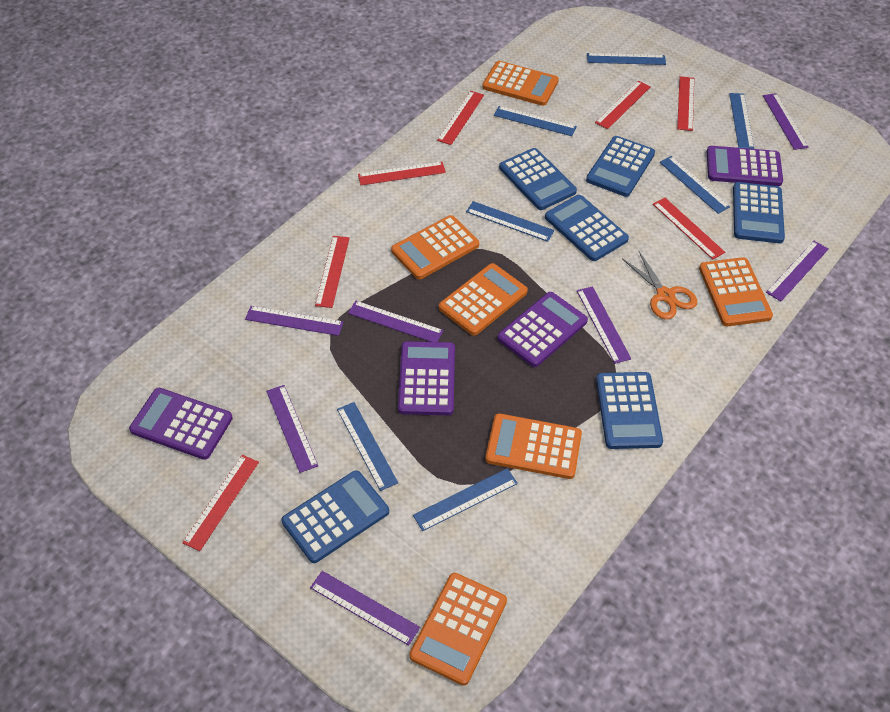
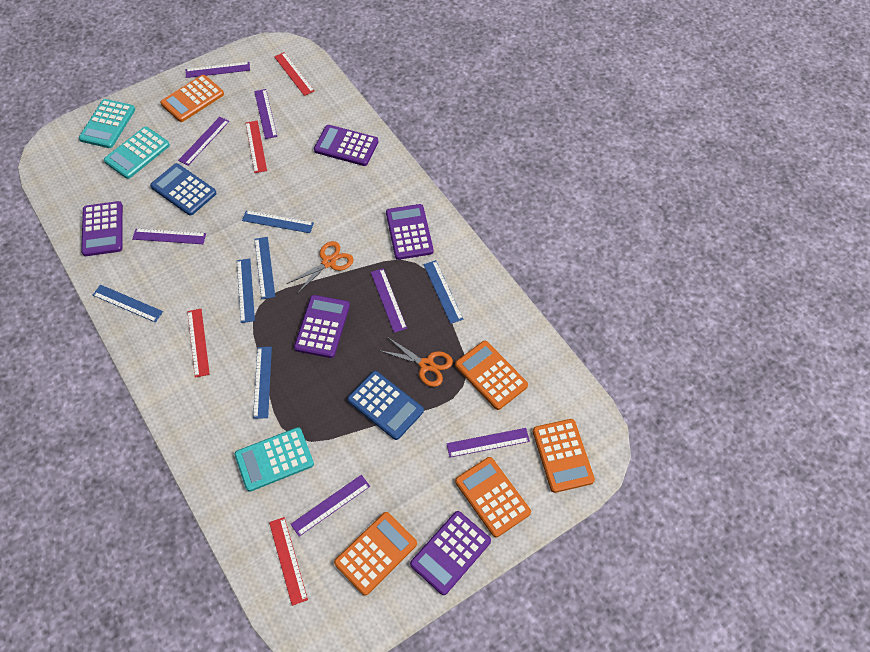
blue calculator: 6 -> 2
blue ruler: 7 -> 6
orange calculator: 6 -> 5
orange scissors: 1 -> 2
purple calculator: 4 -> 5
red ruler: 7 -> 4
turquoise calculator: 0 -> 3

